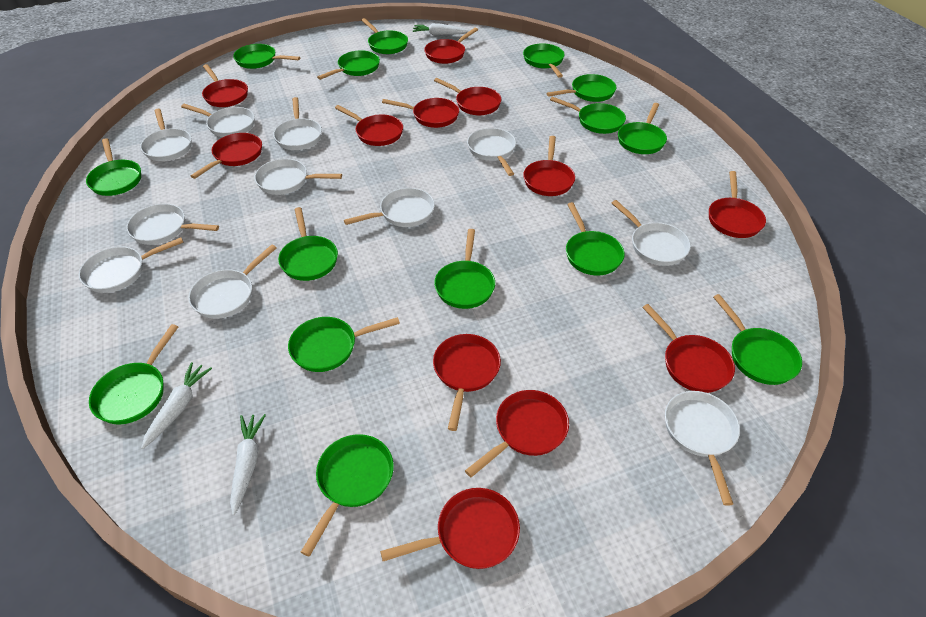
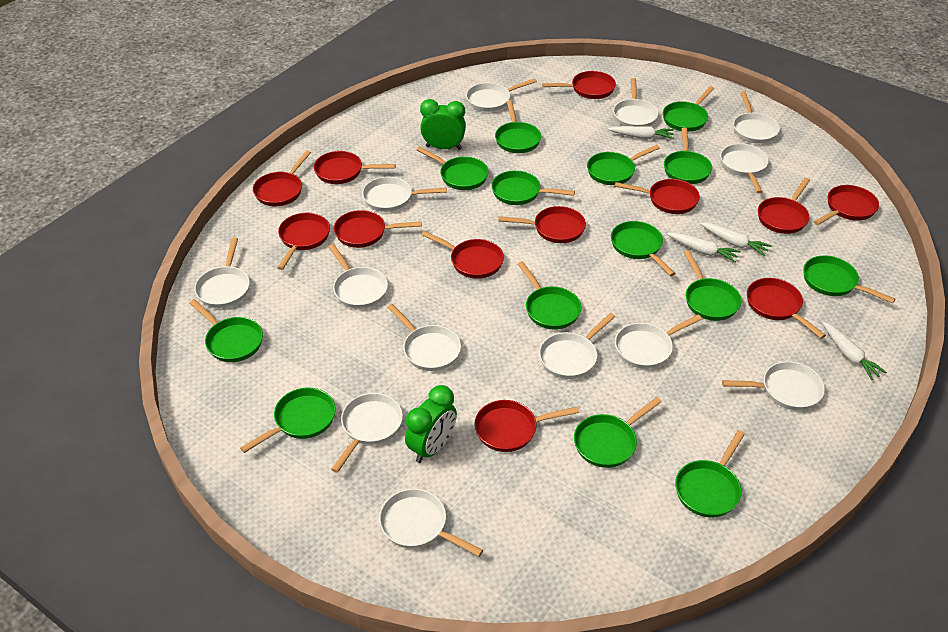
green clock: 0 -> 2
green pan: 15 -> 14
white carrot: 3 -> 4
white pan: 11 -> 13

